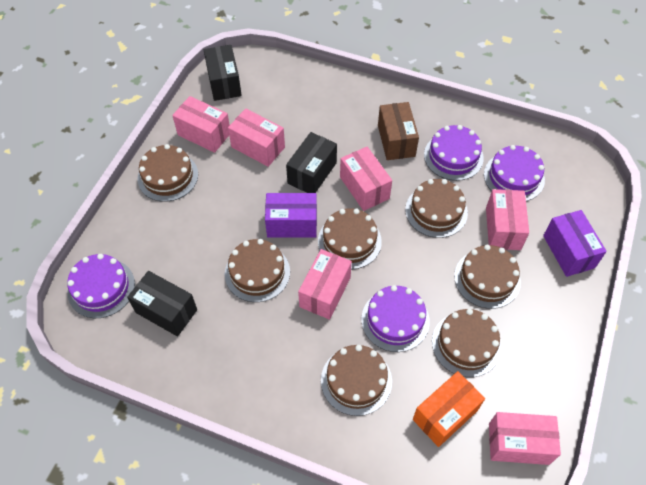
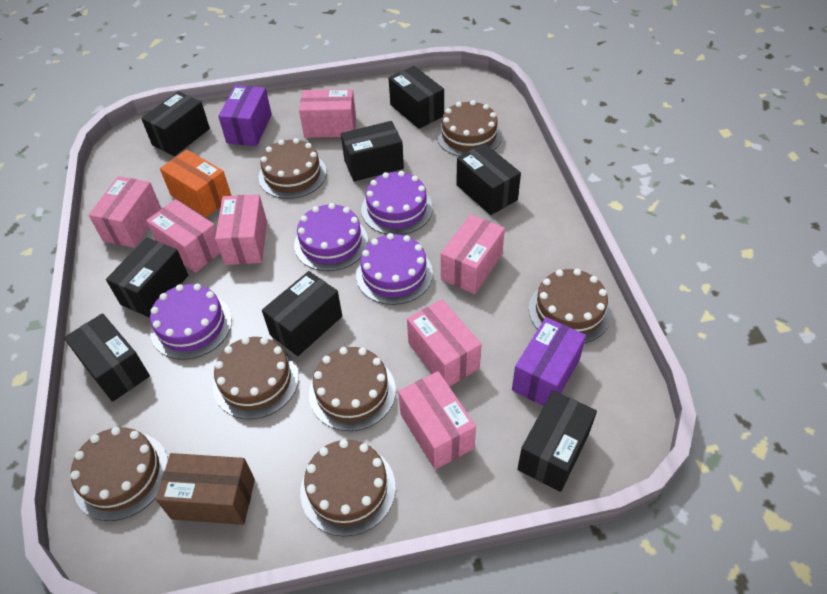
black box: 3 -> 8
pink box: 6 -> 7

